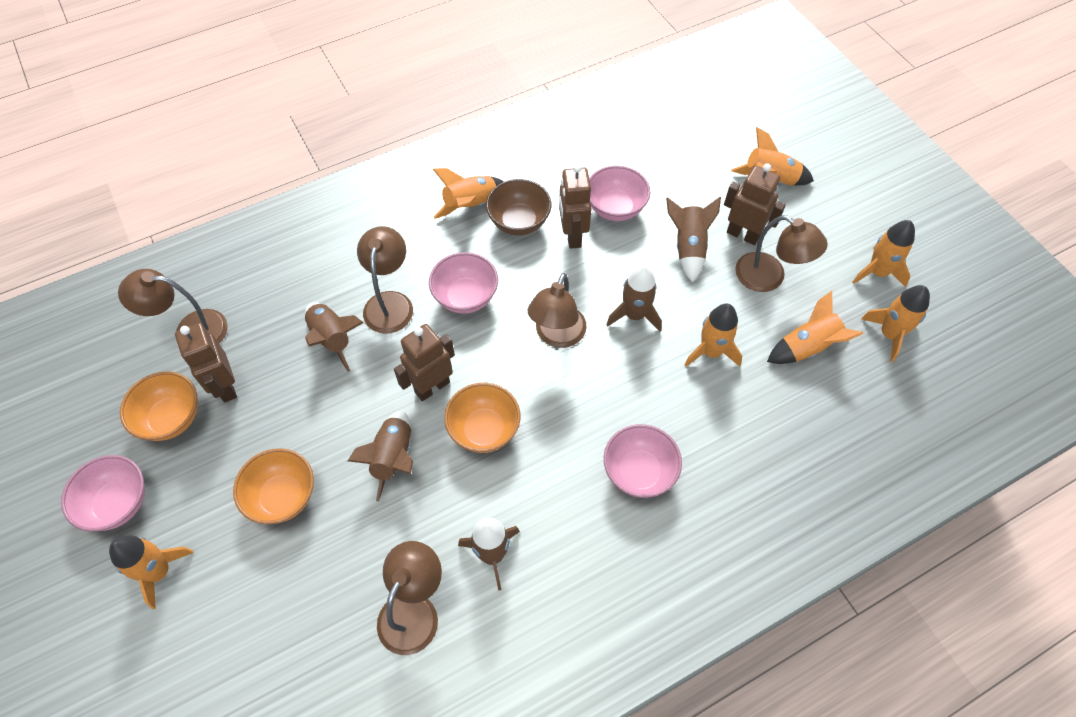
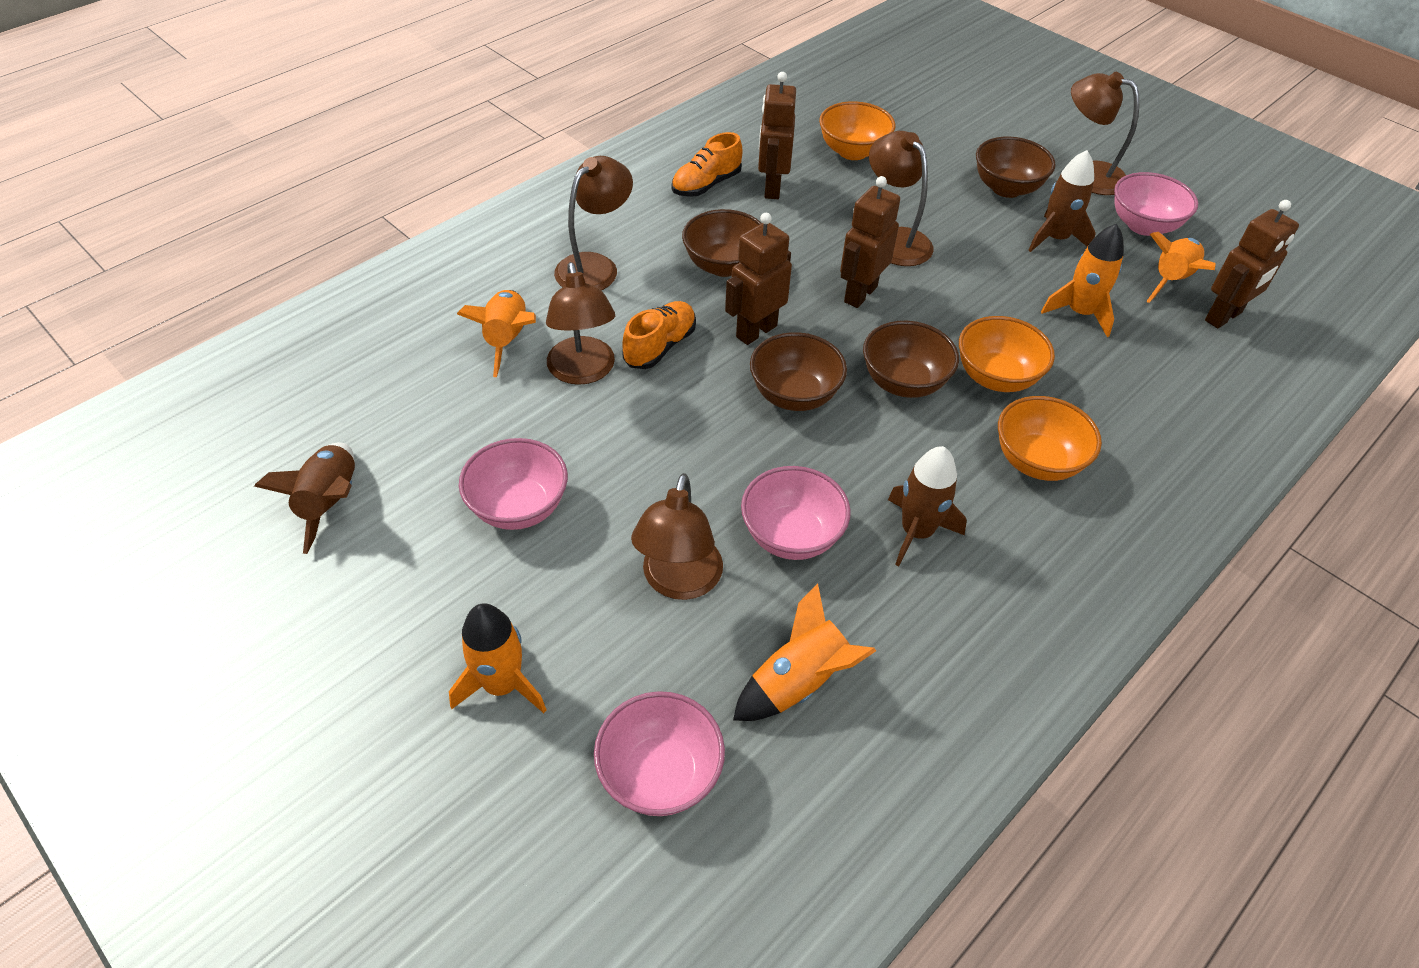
brown bowl: 1 -> 4
brown rocket: 5 -> 3
orange rocket: 7 -> 5
orange shoe: 0 -> 2

